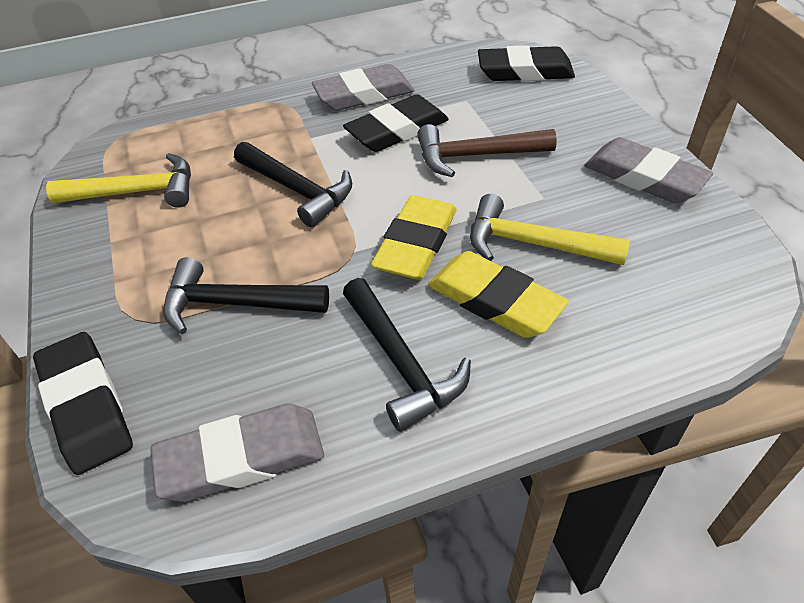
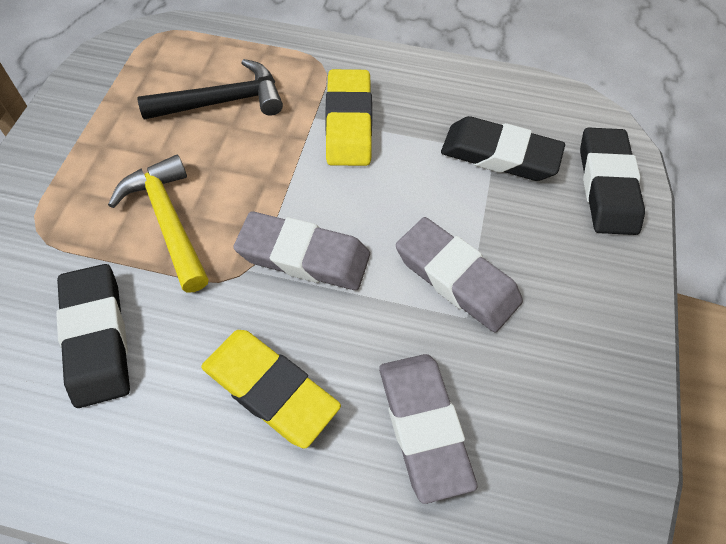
black hammer: 3 -> 1
brown hammer: 1 -> 0
yellow hammer: 2 -> 1

